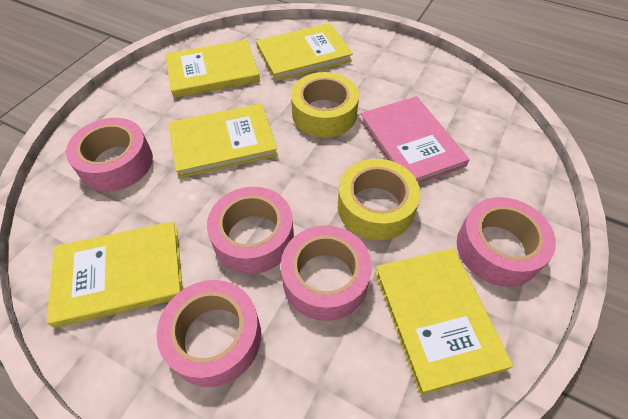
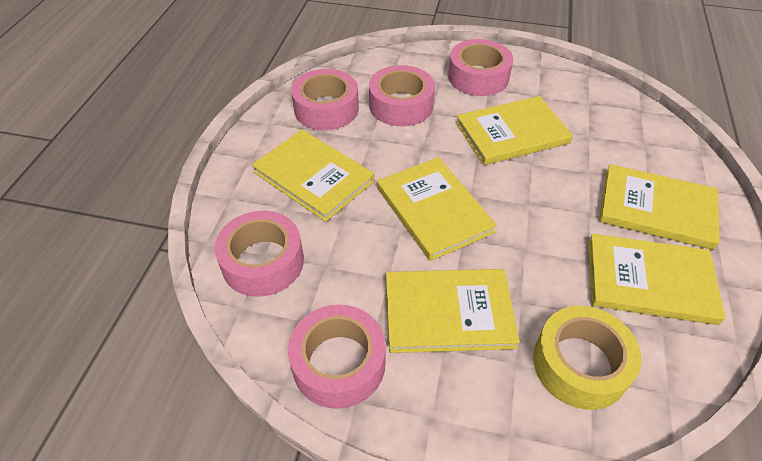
pink book: 1 -> 0
yellow book: 5 -> 6
yellow tape: 2 -> 1

